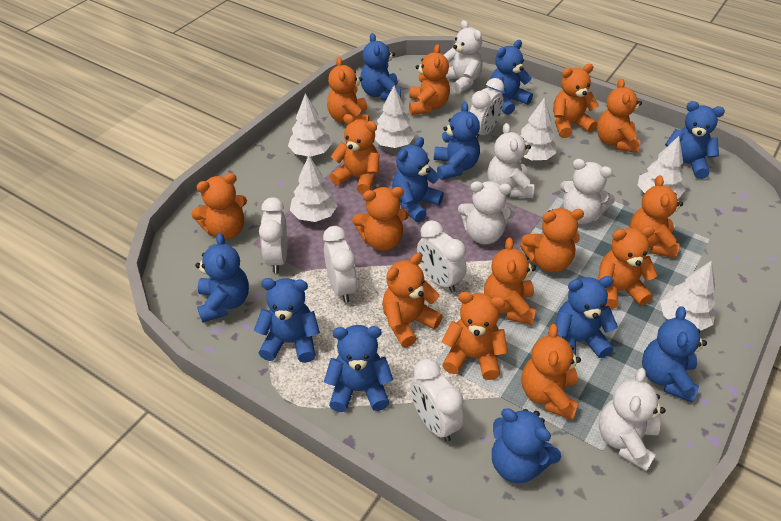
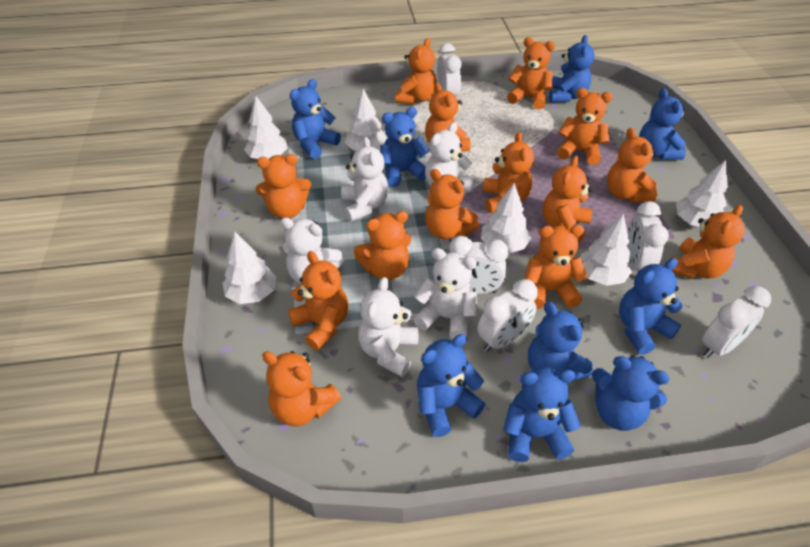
blue teddy bear: 11 -> 9

